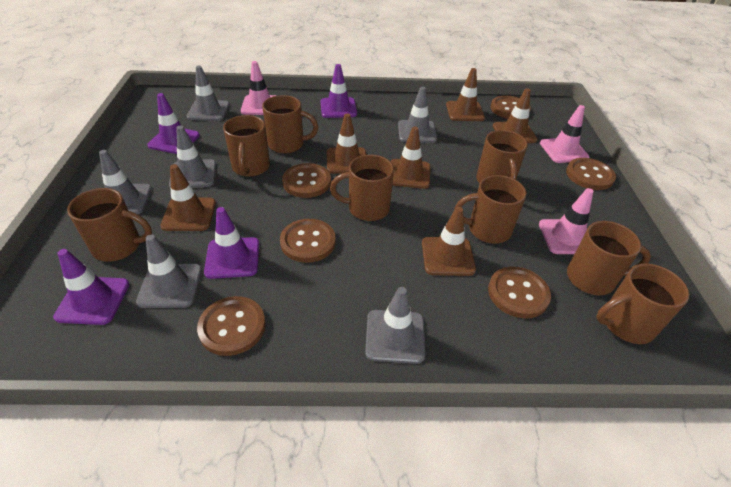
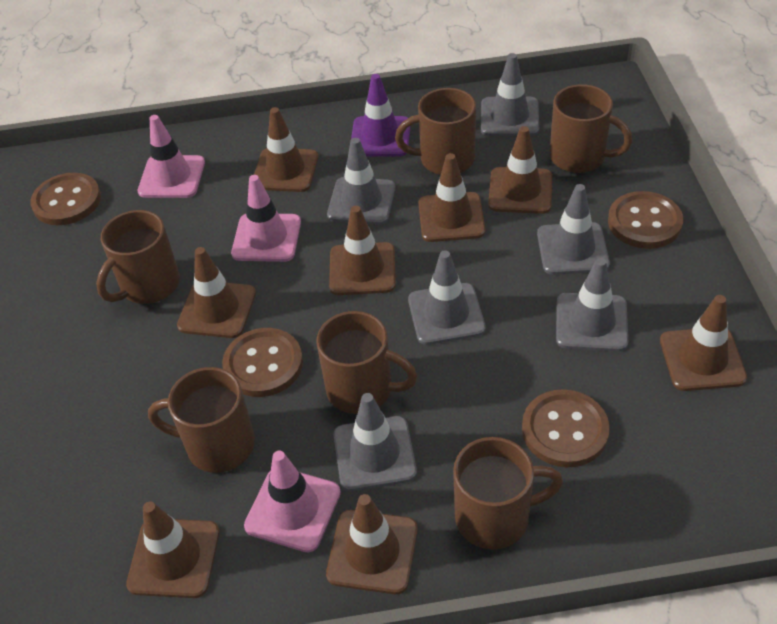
brown button: 6 -> 4
brown mug: 8 -> 6
brown traffic cone: 6 -> 8
purple traffic cone: 4 -> 1

